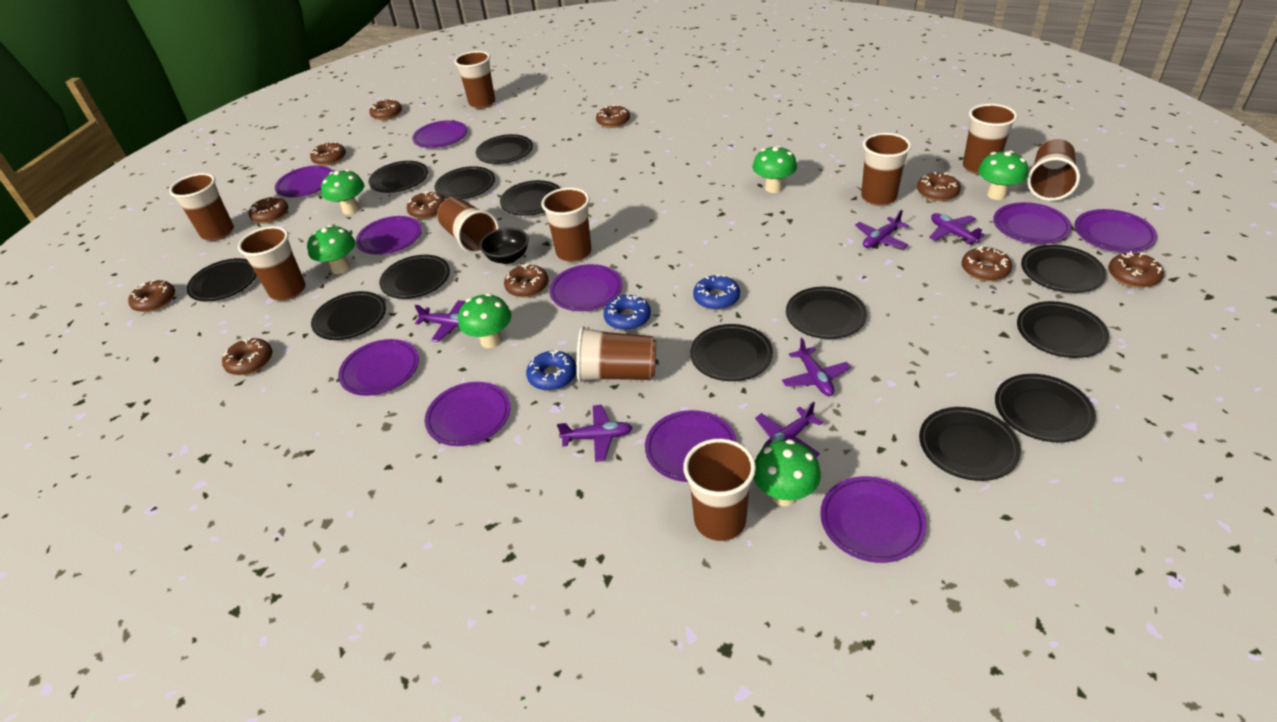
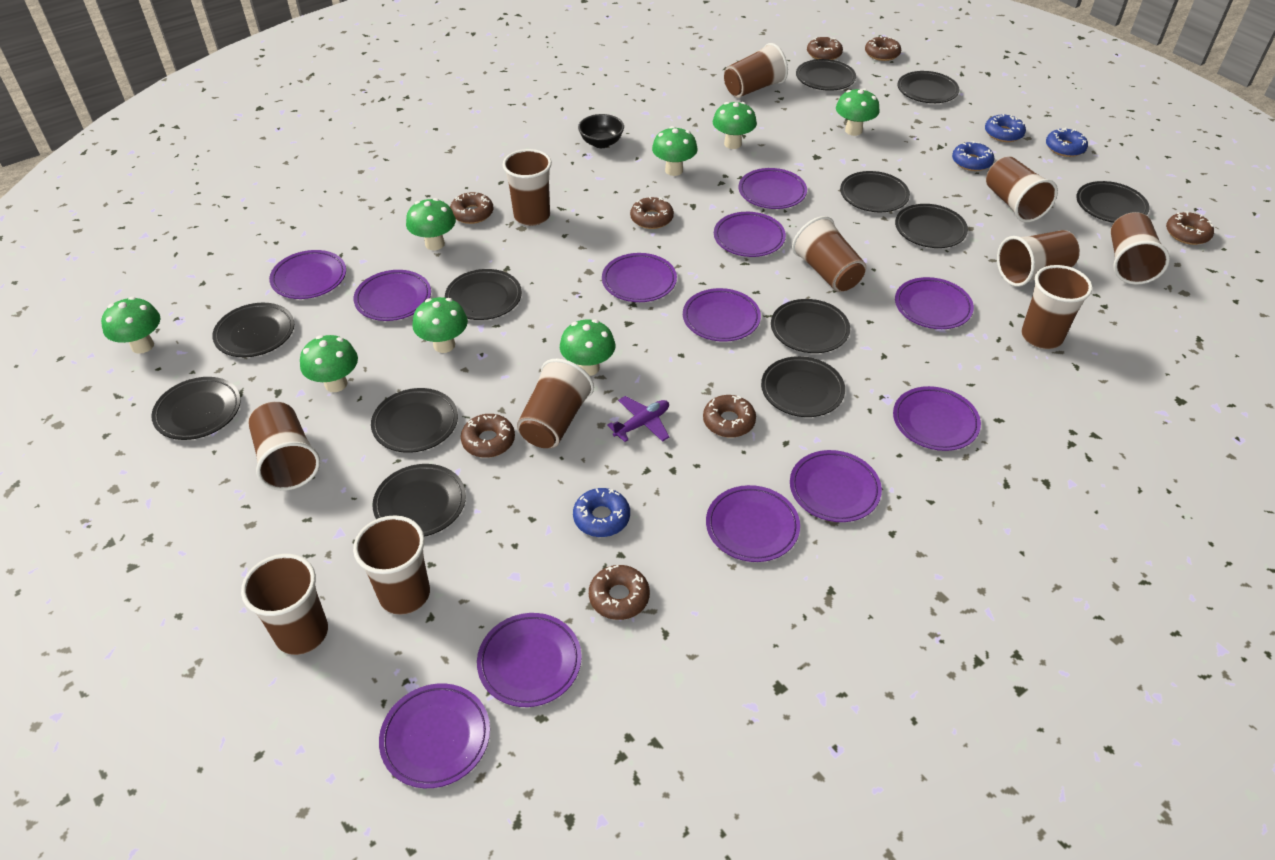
black plate: 13 -> 12
blue donut: 3 -> 4
brown cup: 10 -> 11
brown donut: 11 -> 8
green mushroom: 6 -> 8
purple plane: 6 -> 1
purple plate: 10 -> 12

